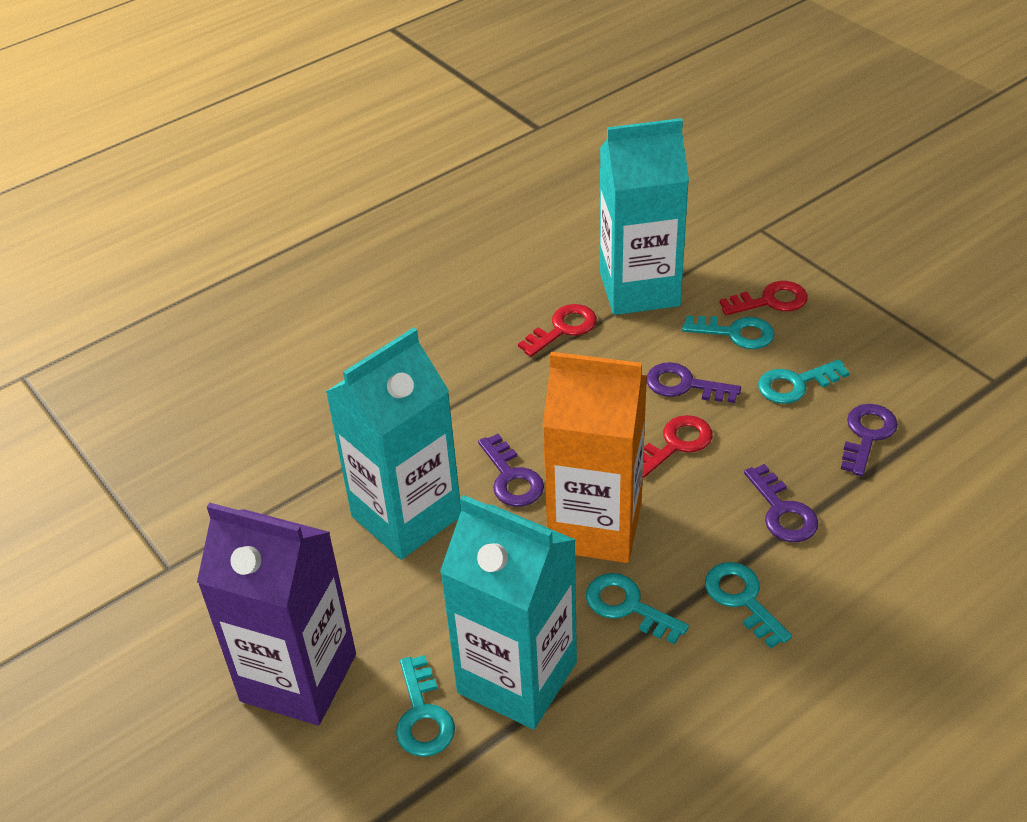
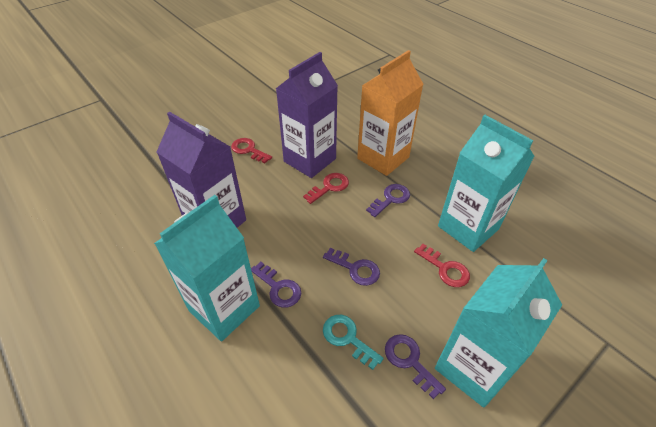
purple carton: 1 -> 2
turquoise key: 5 -> 1

